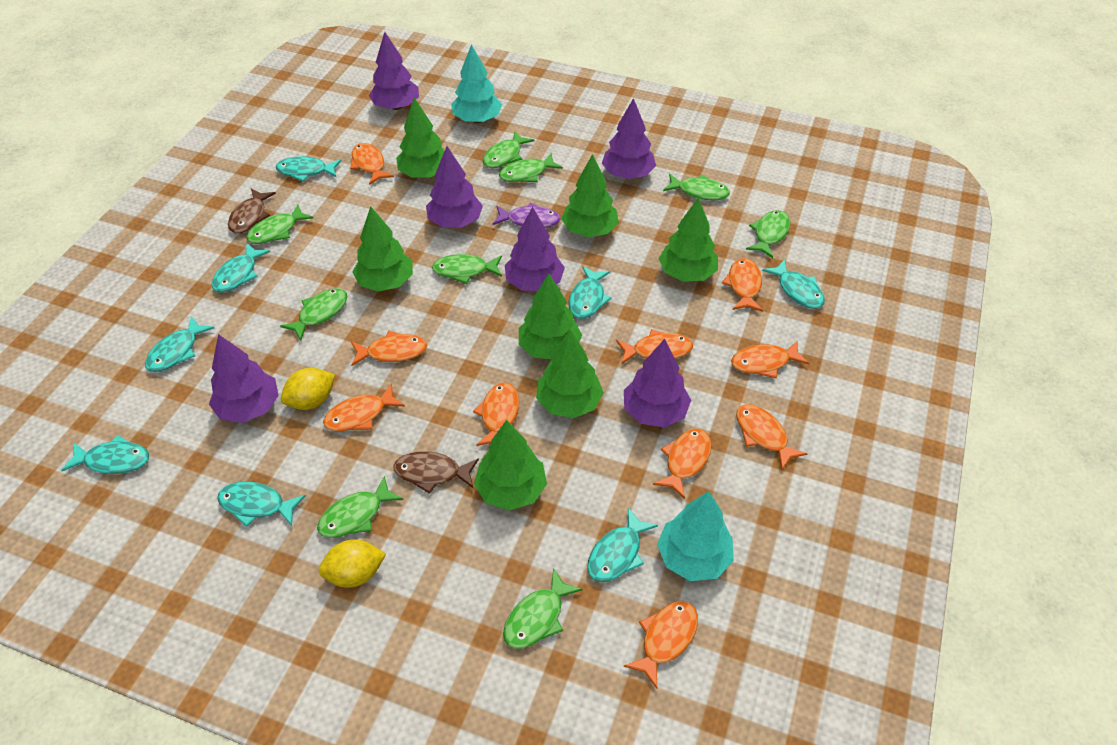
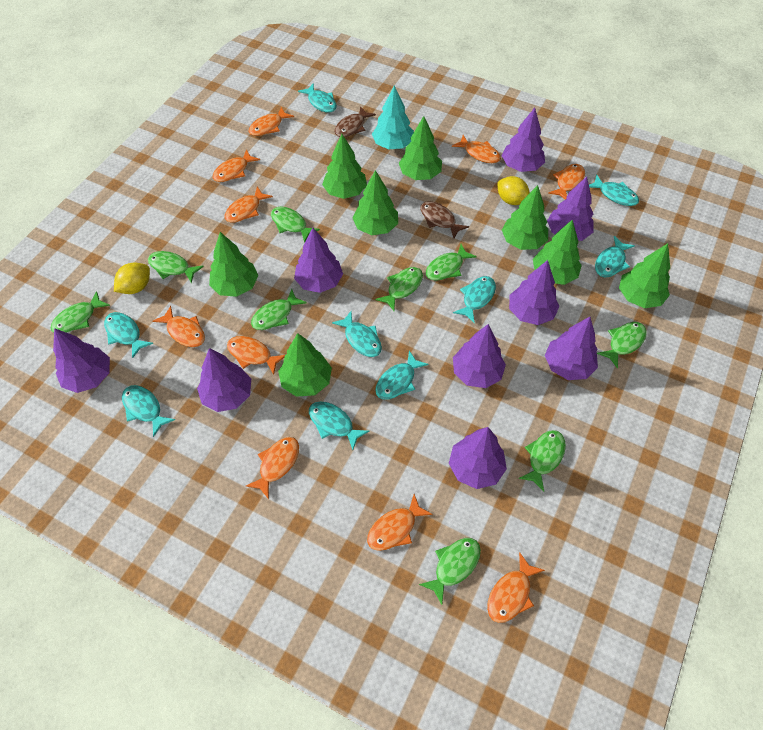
green tree: 7 -> 8
purple fish: 1 -> 0
purple tree: 6 -> 9
turquoise fish: 8 -> 9
turquoise tree: 2 -> 1

